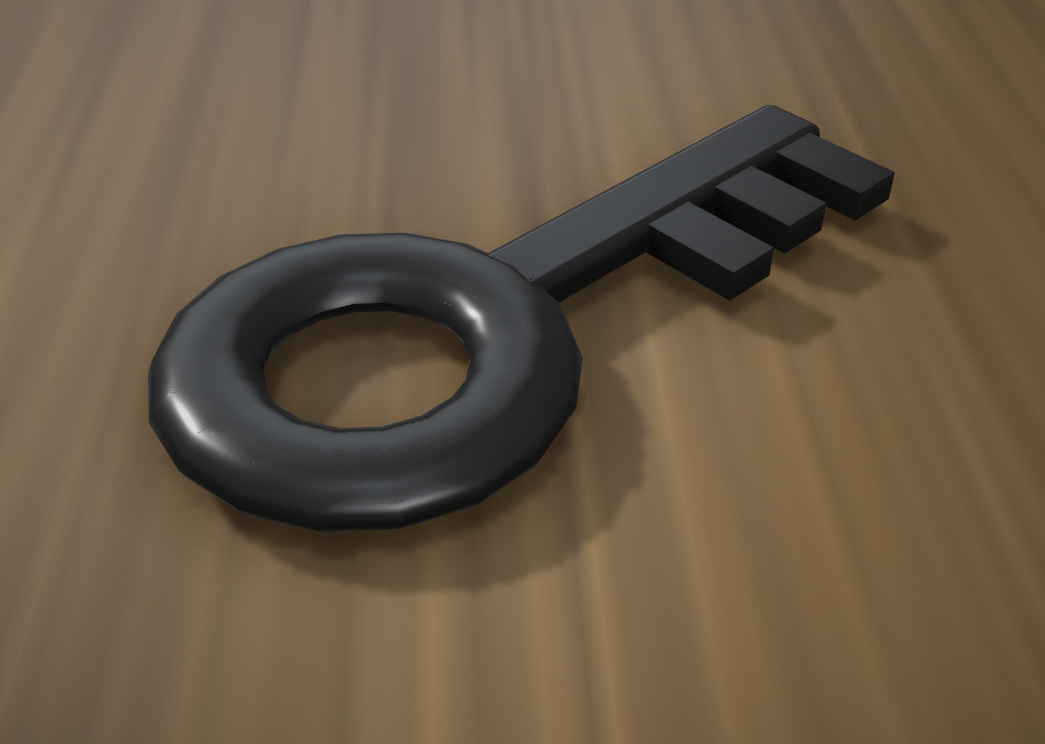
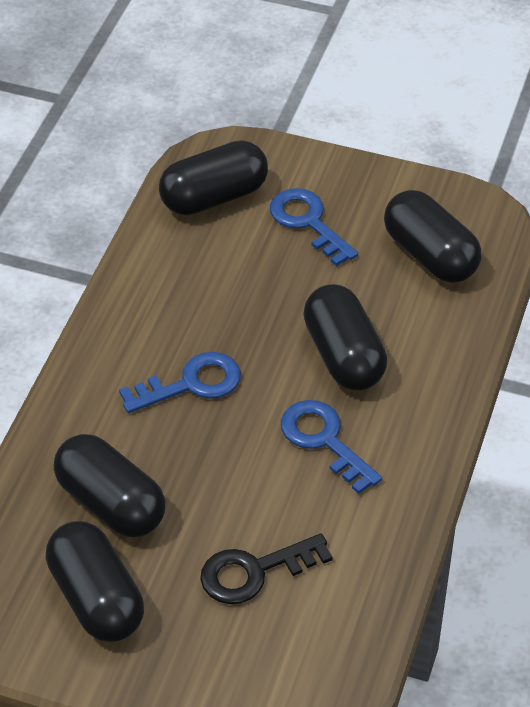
black capsule: 0 -> 5
blue key: 0 -> 3

